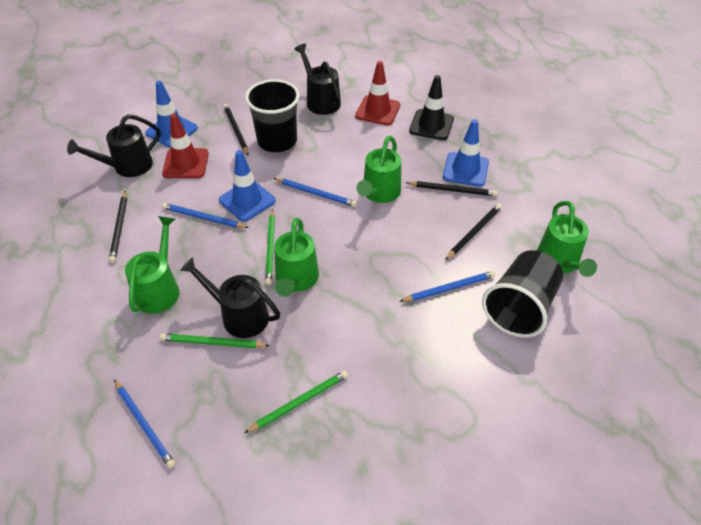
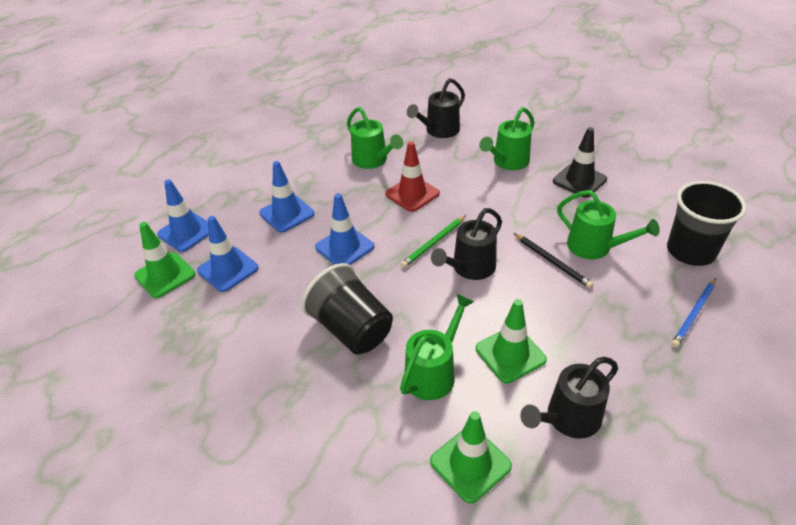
black pencil: 4 -> 1
blue pencil: 4 -> 1
blue traffic cone: 3 -> 4
green pencil: 3 -> 1
green traffic cone: 0 -> 3
red traffic cone: 2 -> 1

